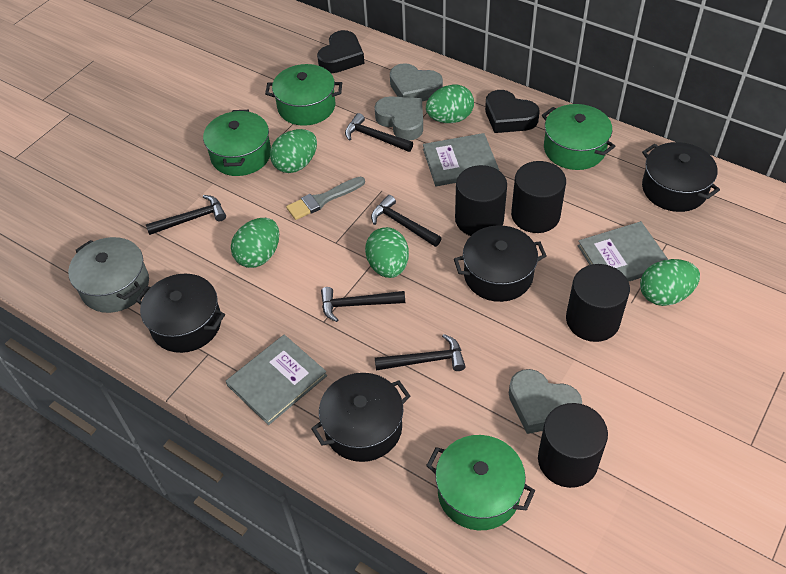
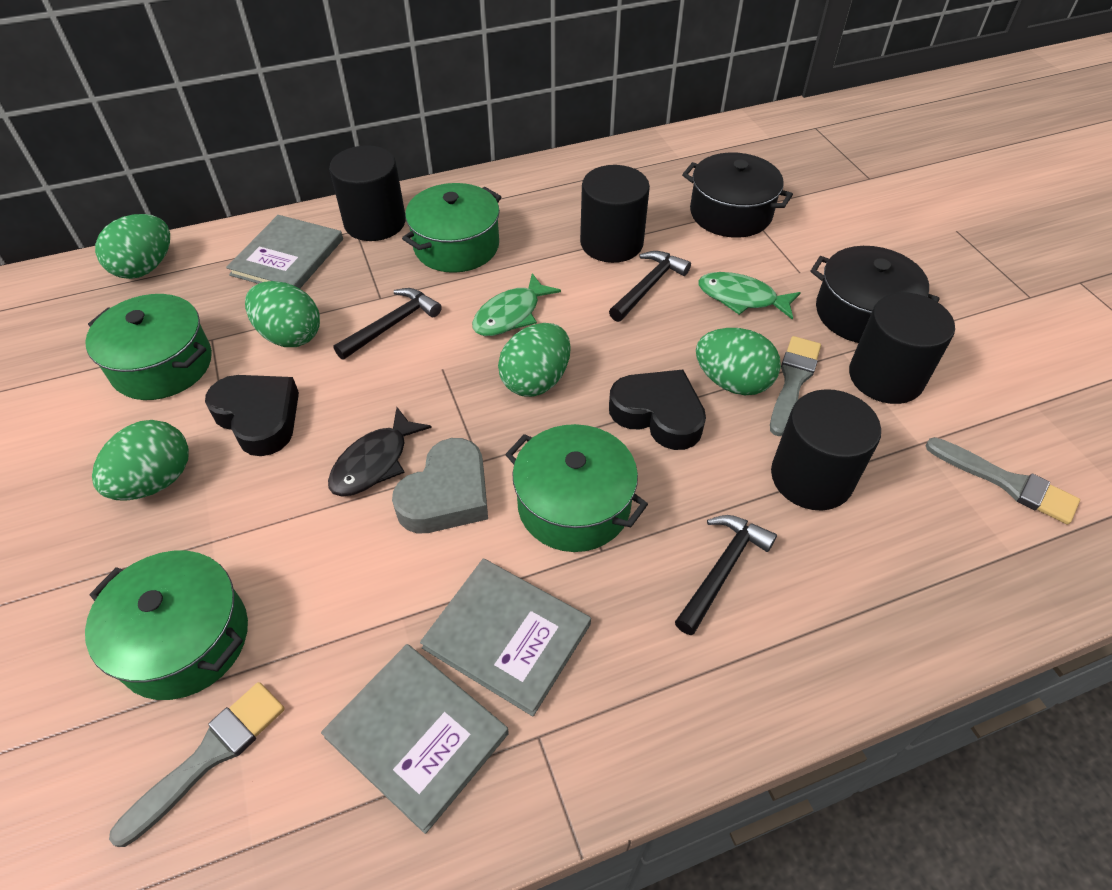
black fish: 0 -> 1
black hammer: 5 -> 3
black pot: 4 -> 2
green fish: 0 -> 2
grey brush: 1 -> 3
grey heart: 3 -> 1
grey pot: 1 -> 0

